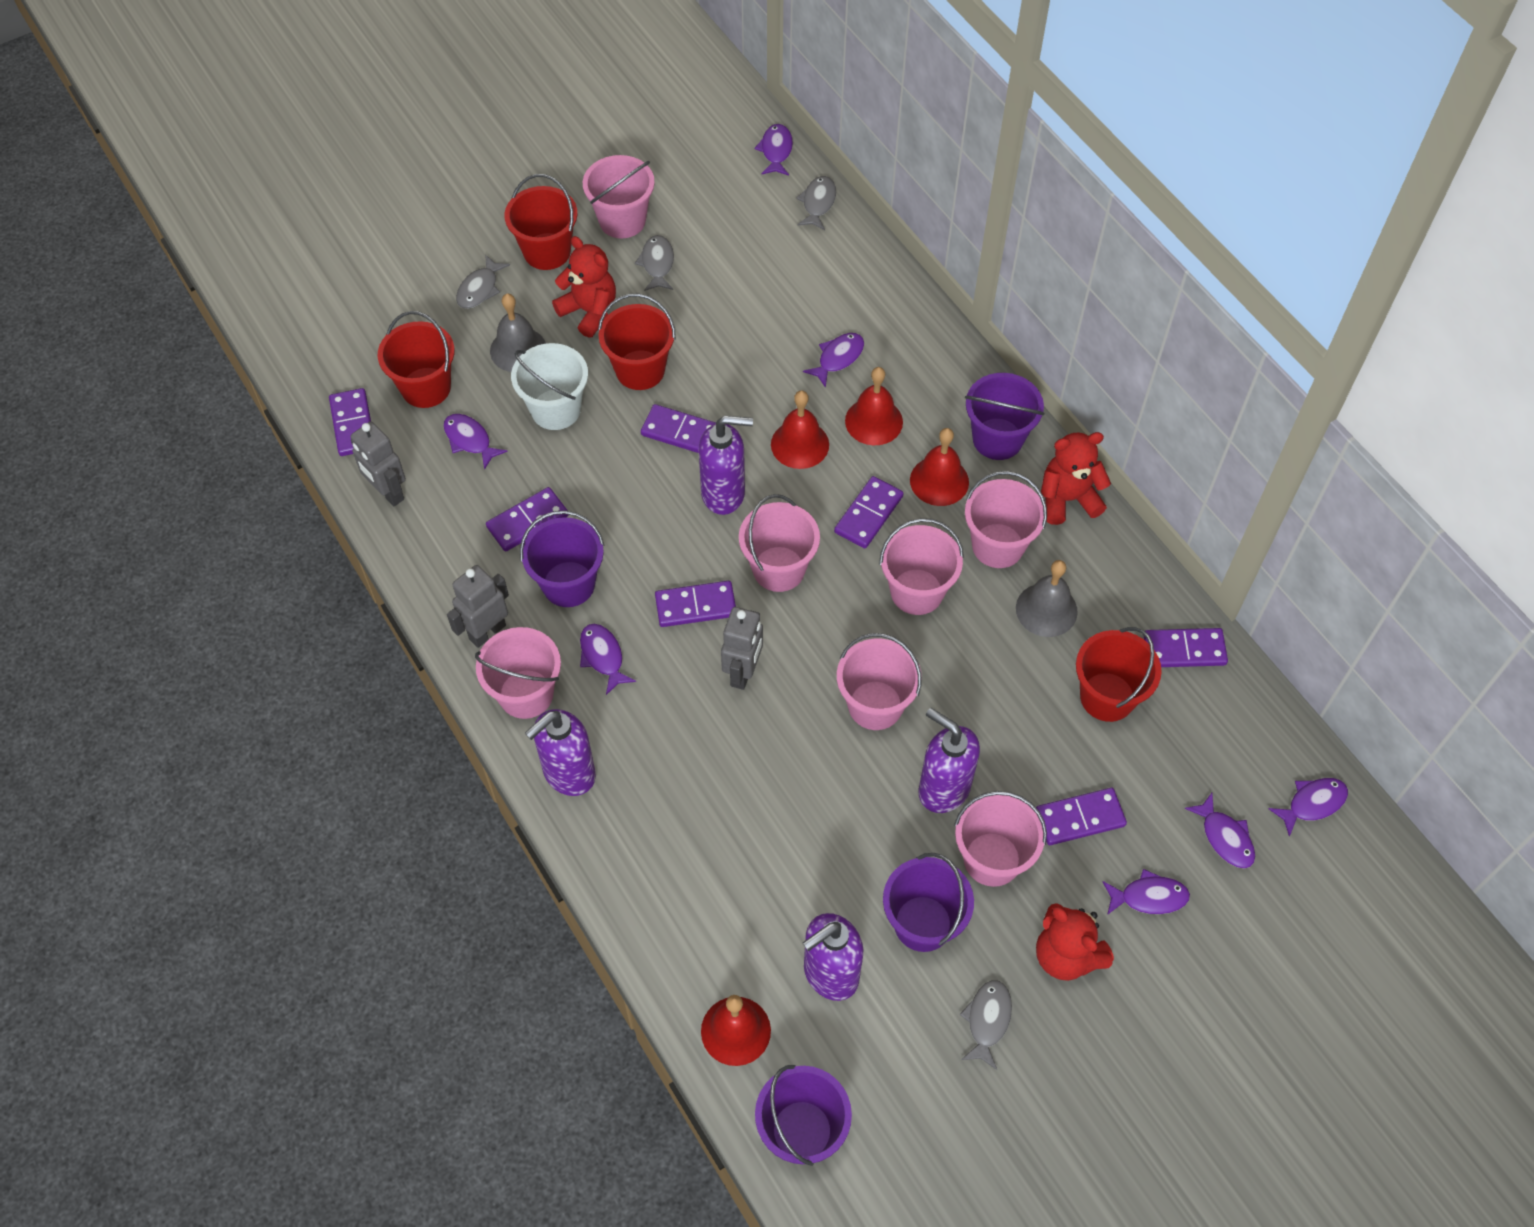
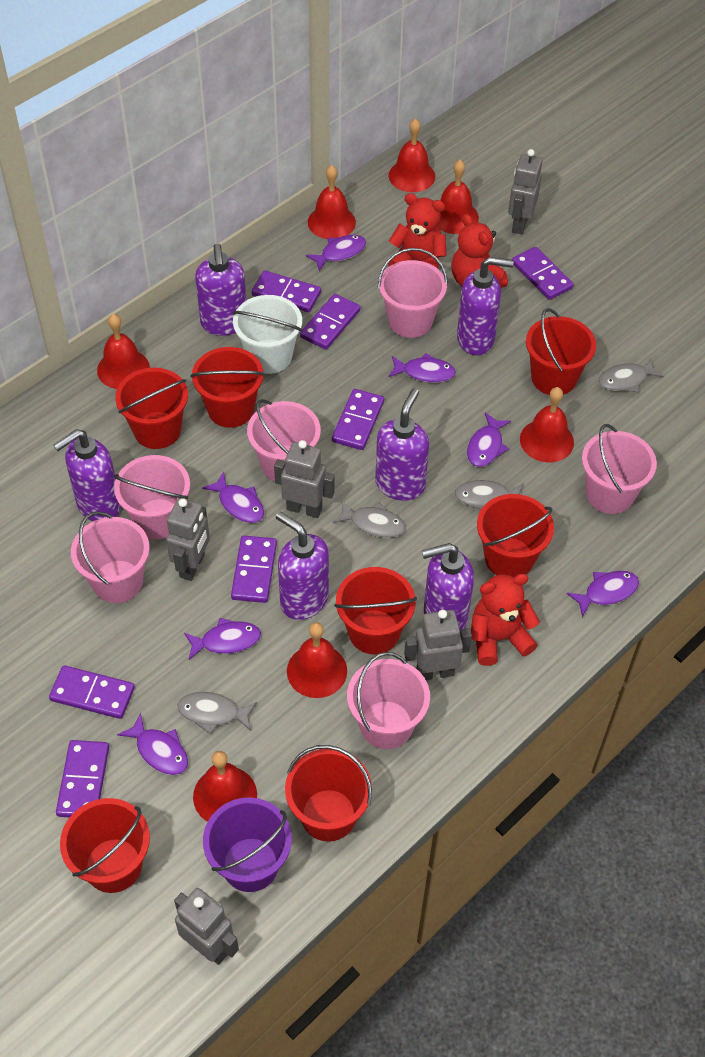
grey bell: 2 -> 0
grey robot: 3 -> 5
pink bucket: 7 -> 6
purple bucket: 4 -> 1
purple soap dispenser: 4 -> 6
red bell: 4 -> 7
red bucket: 4 -> 7

